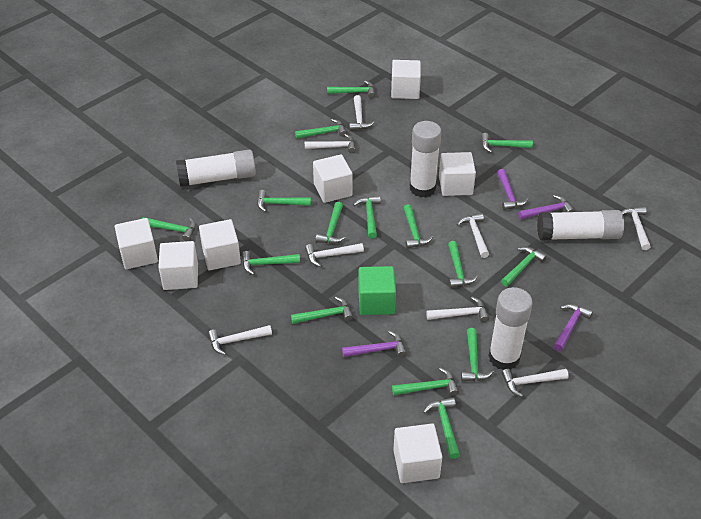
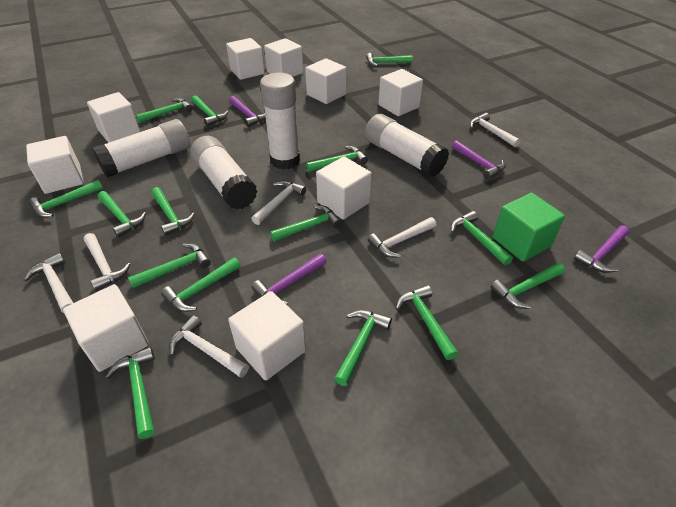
white cube: 7 -> 9
white hammer: 8 -> 6

